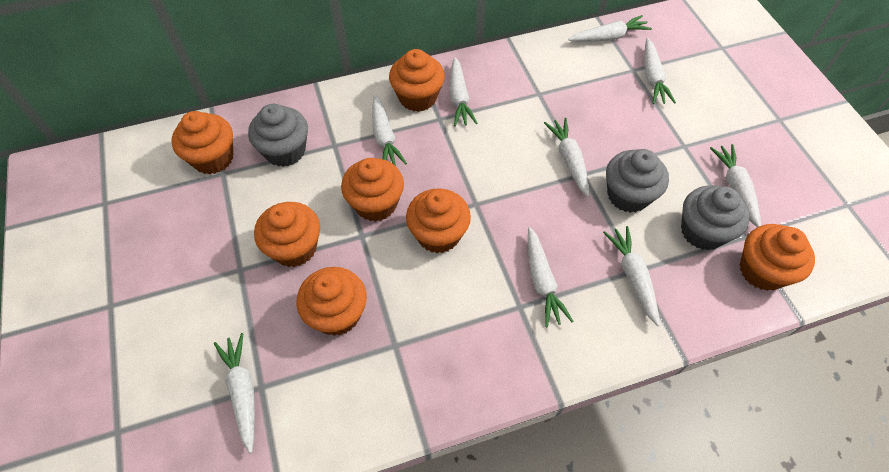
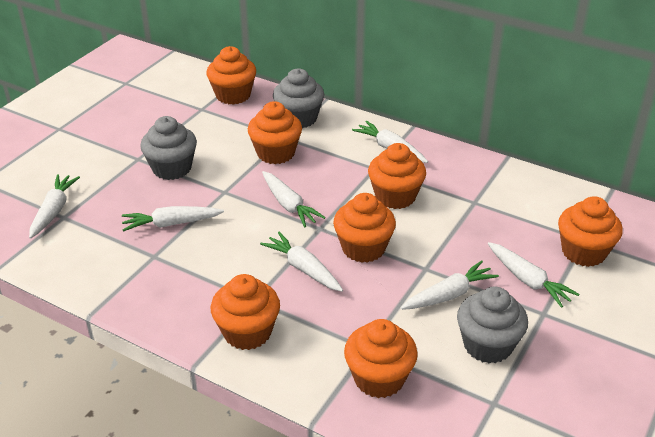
white carrot: 9 -> 7

